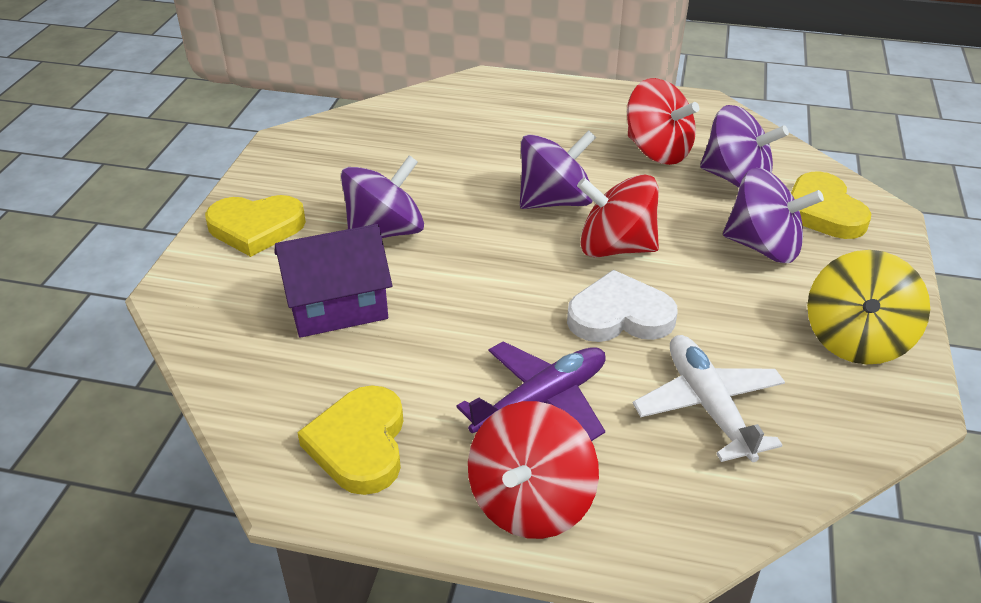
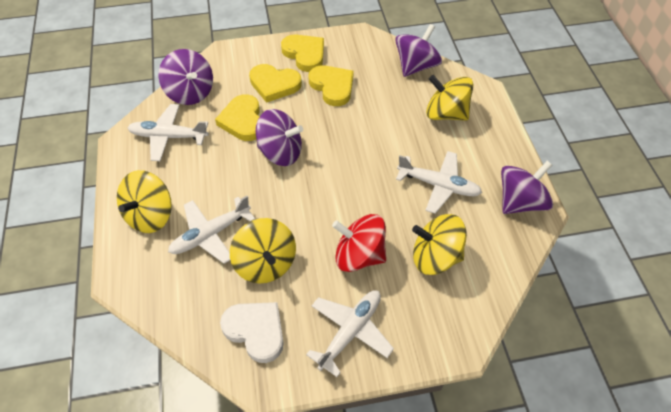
purple house: 1 -> 0
purple plane: 1 -> 0
red spinning top: 3 -> 1
white plane: 1 -> 4
yellow heart: 3 -> 4
yellow spinning top: 1 -> 4

